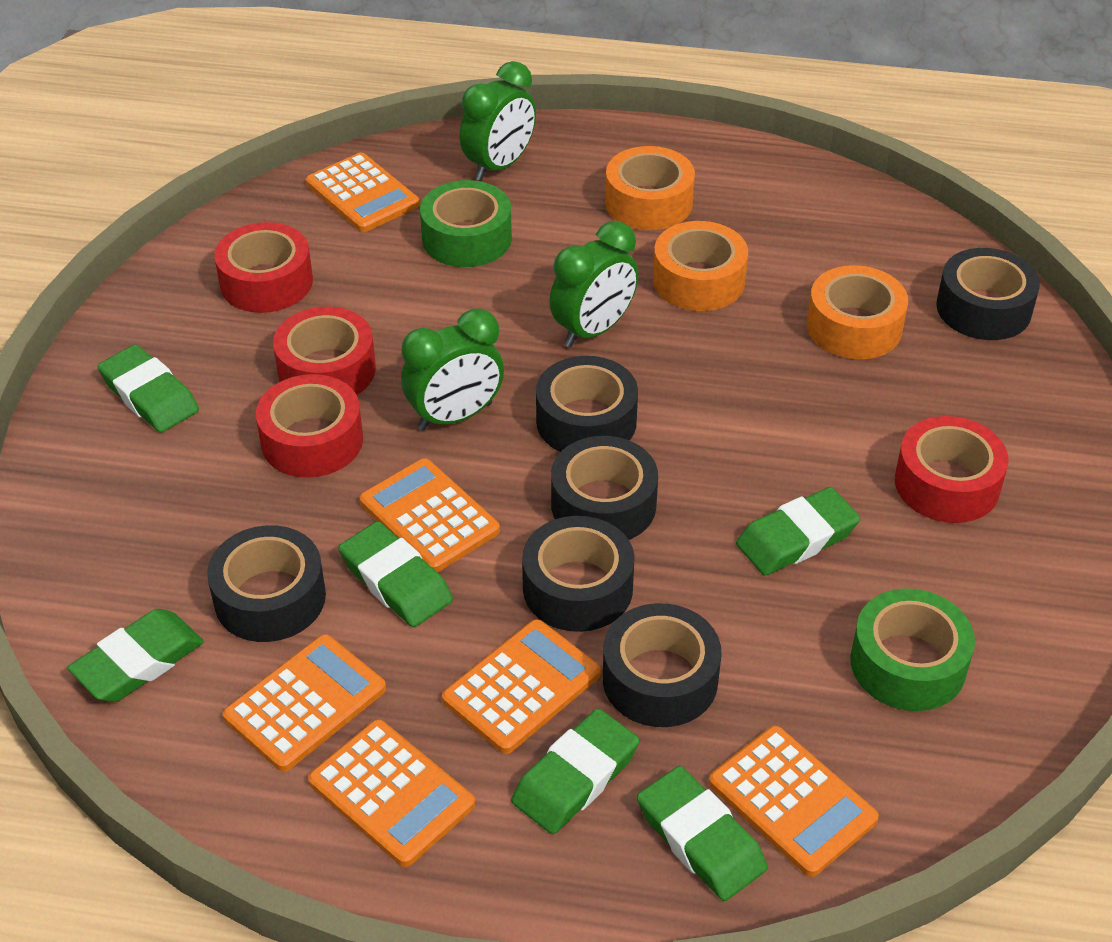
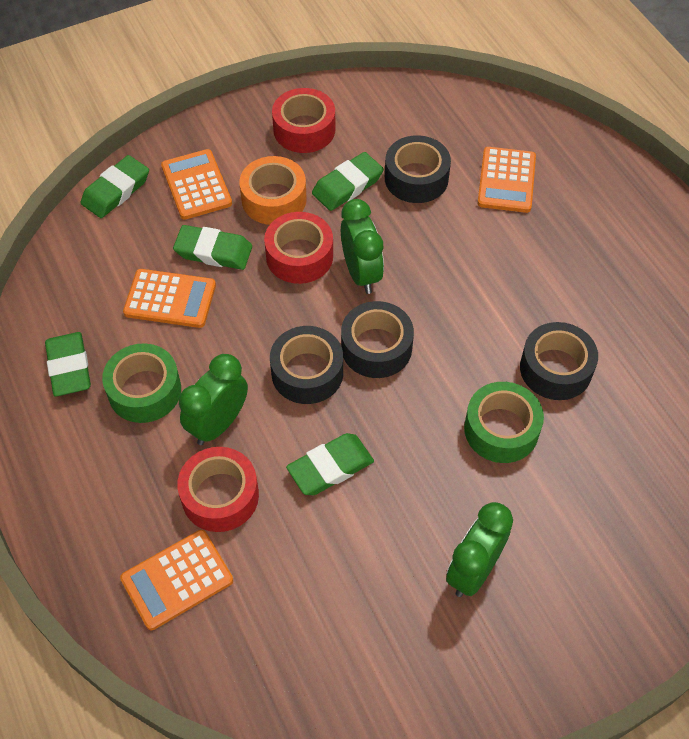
black tape: 6 -> 4
green eraser: 6 -> 5
orange calculator: 6 -> 4
orange tape: 3 -> 1
red tape: 4 -> 3

